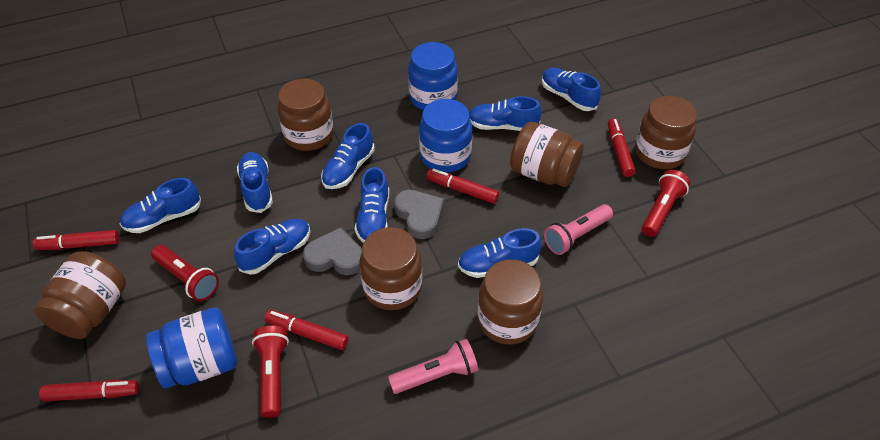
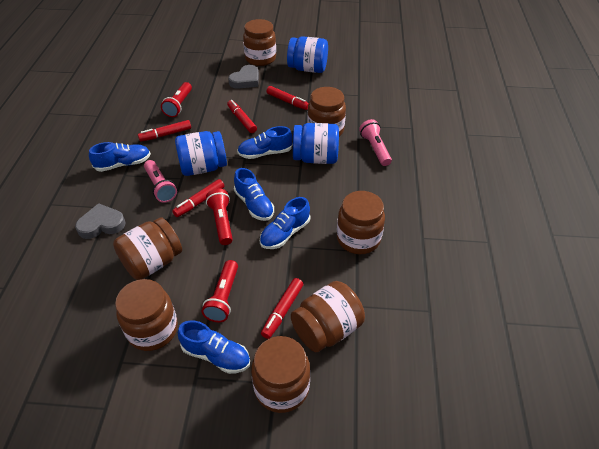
blue shoe: 8 -> 5
brown jar: 6 -> 7

